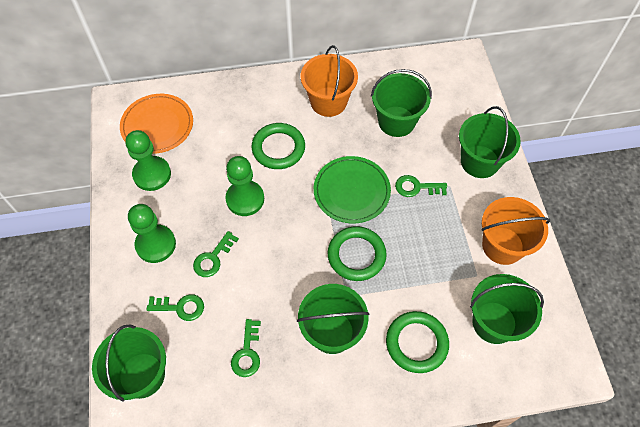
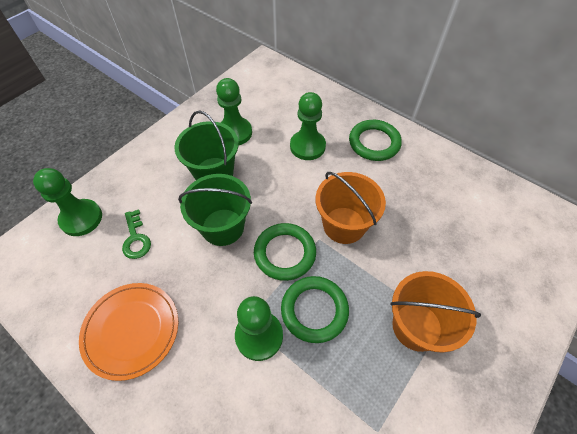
green bucket: 5 -> 2
green key: 4 -> 1
green pawn: 3 -> 4
green plate: 1 -> 0

